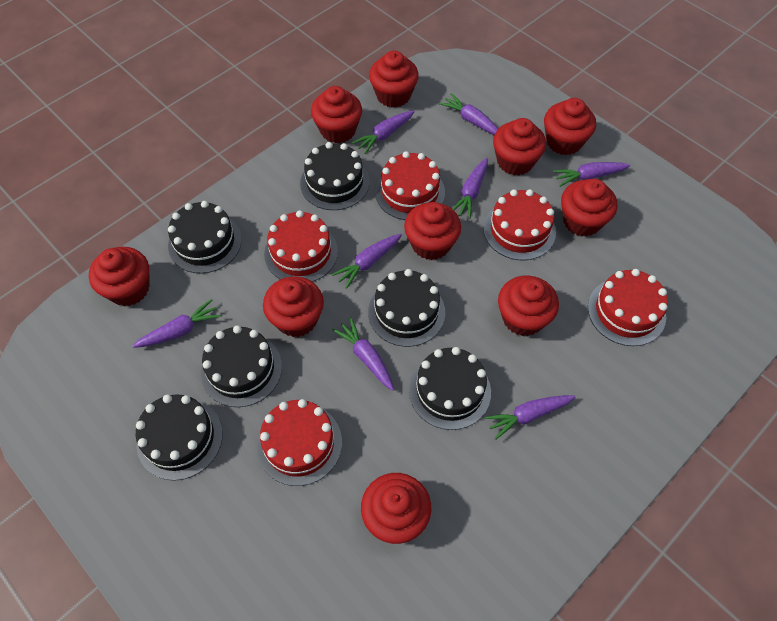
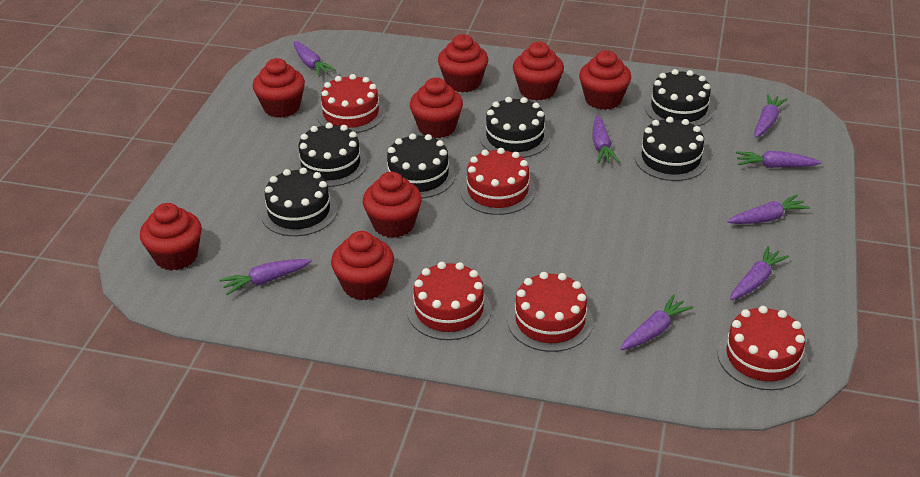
red cupcake: 10 -> 8

